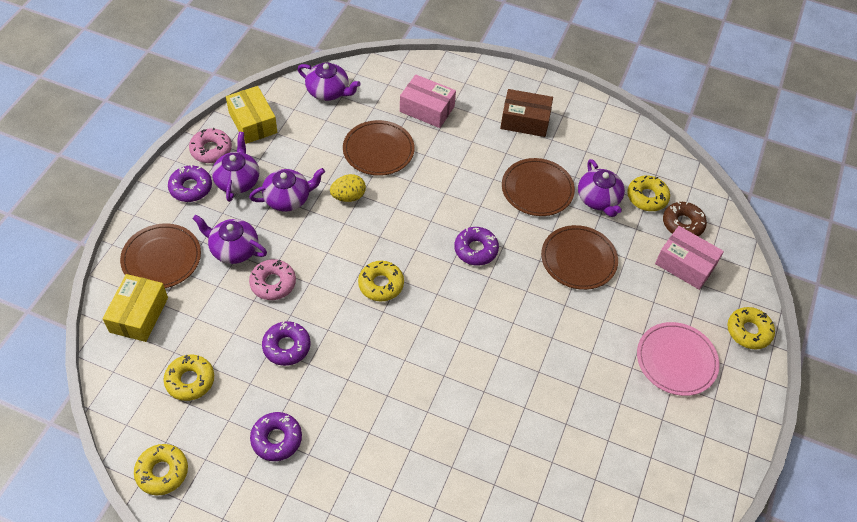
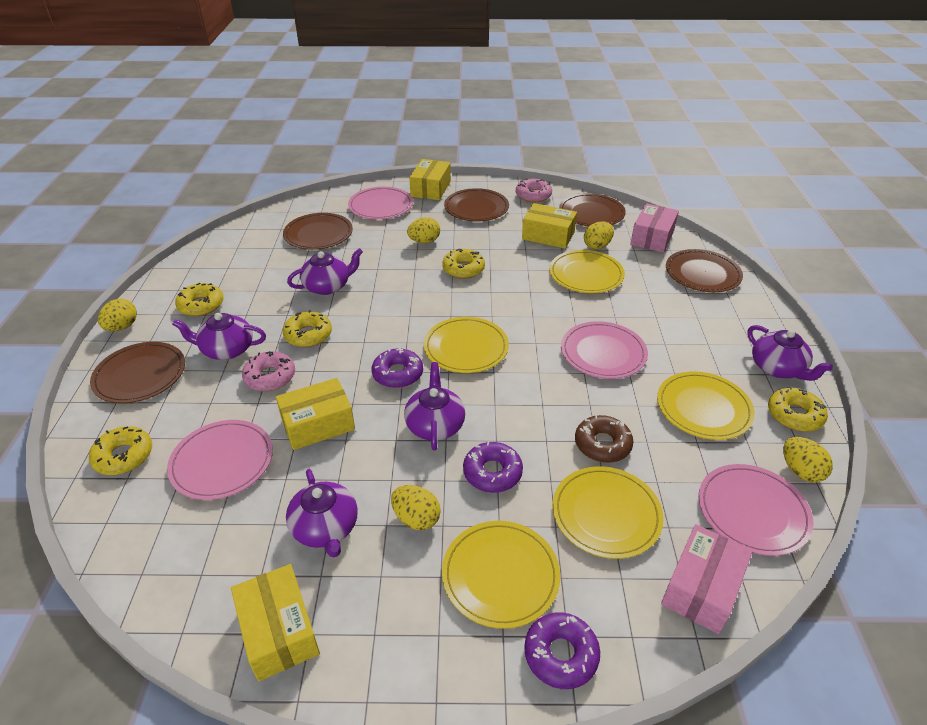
brown box: 1 -> 0
brown plate: 4 -> 5
pink plate: 1 -> 4
purple donut: 4 -> 3
yellow box: 2 -> 4
yellow egg: 1 -> 5
yellow plate: 0 -> 5

